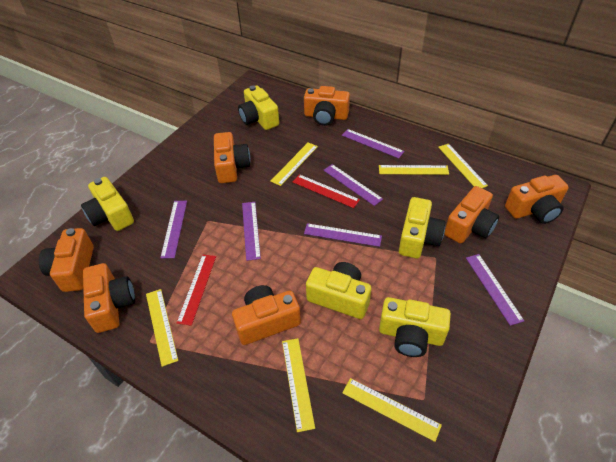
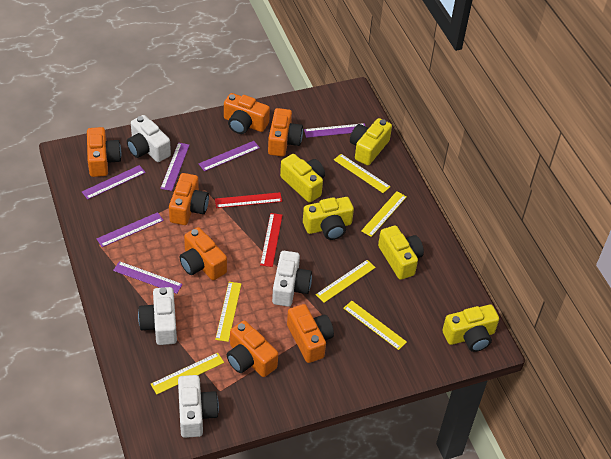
white camera: 0 -> 4

